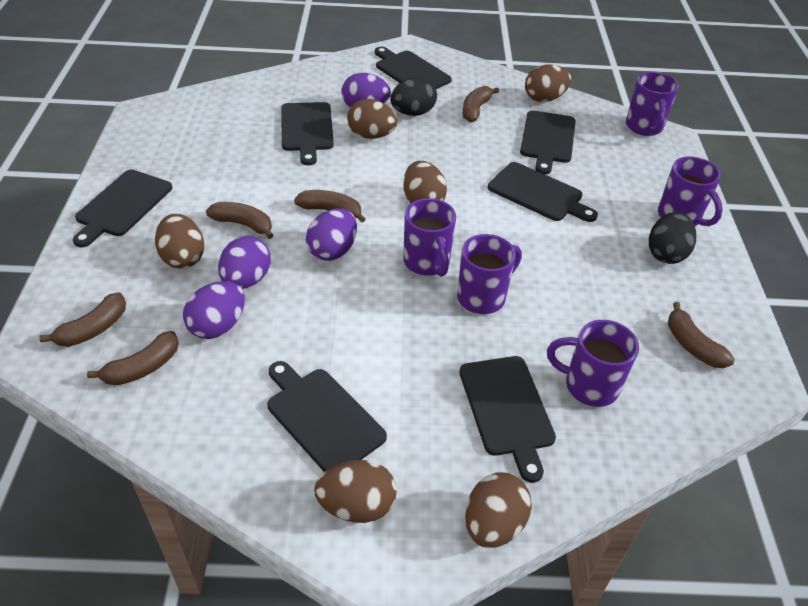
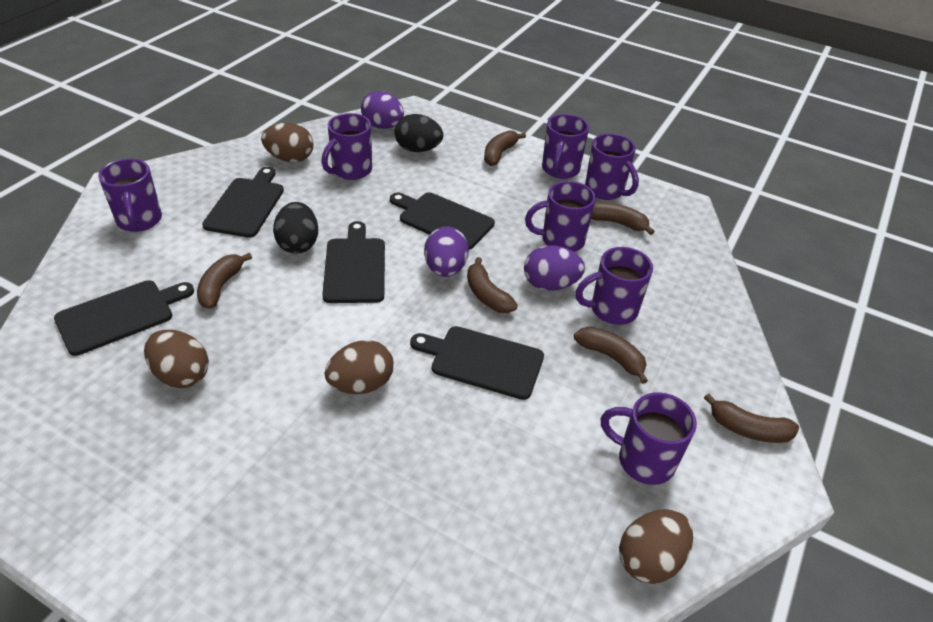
black cutting board: 7 -> 5
brown egg: 6 -> 4
purple egg: 4 -> 3
purple mug: 5 -> 7

